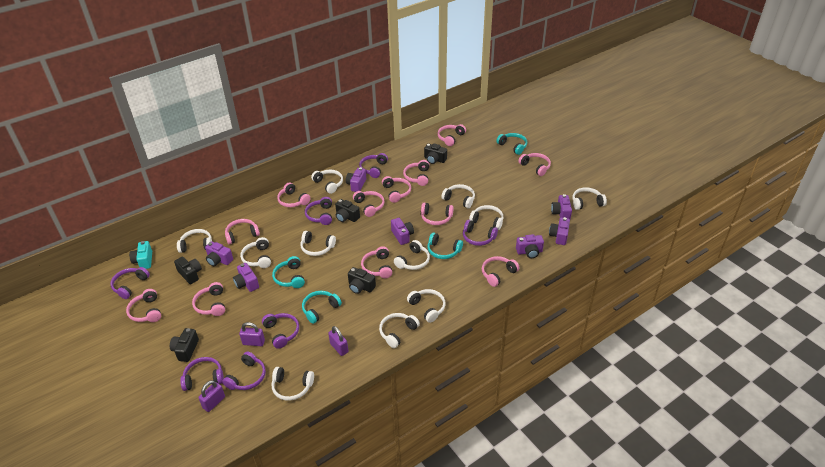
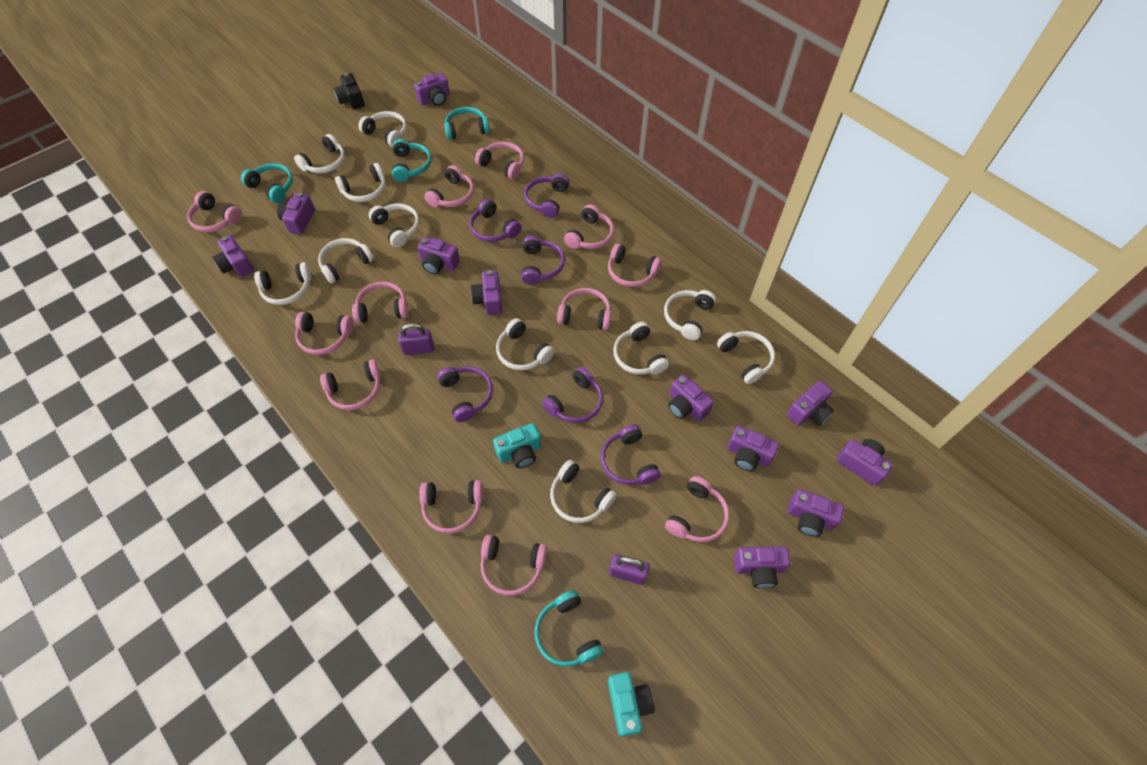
black camera: 5 -> 1
purple camera: 7 -> 11
purple headphones: 7 -> 6
purple padlock: 3 -> 2
turquoise camera: 1 -> 2

